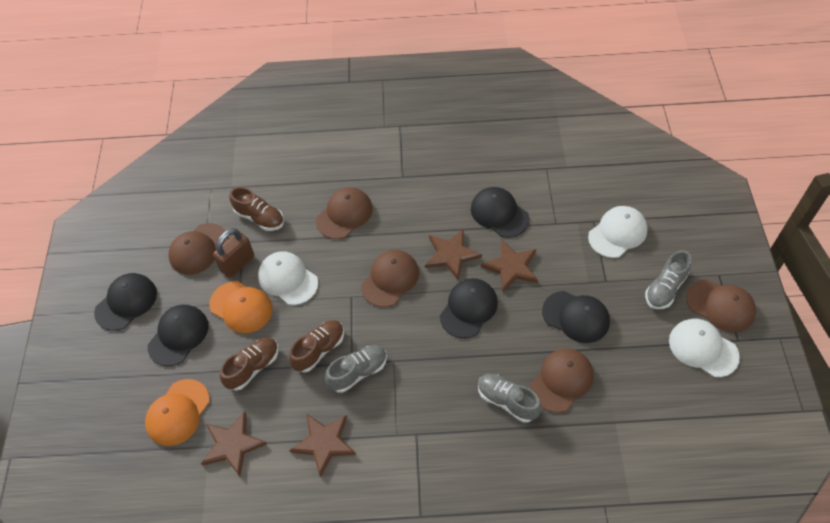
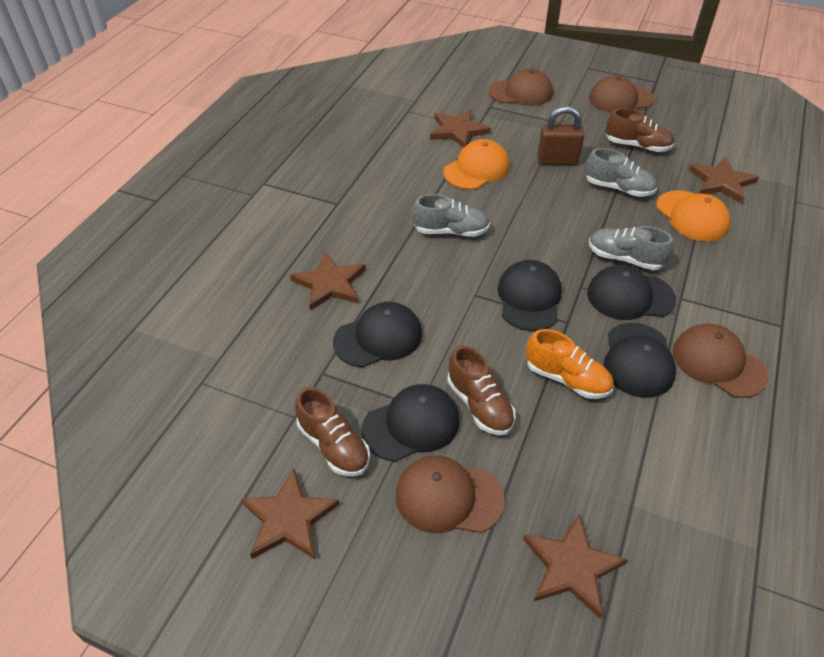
brown cap: 5 -> 4
brown star: 4 -> 5
orange shoe: 0 -> 1
white cap: 3 -> 0

